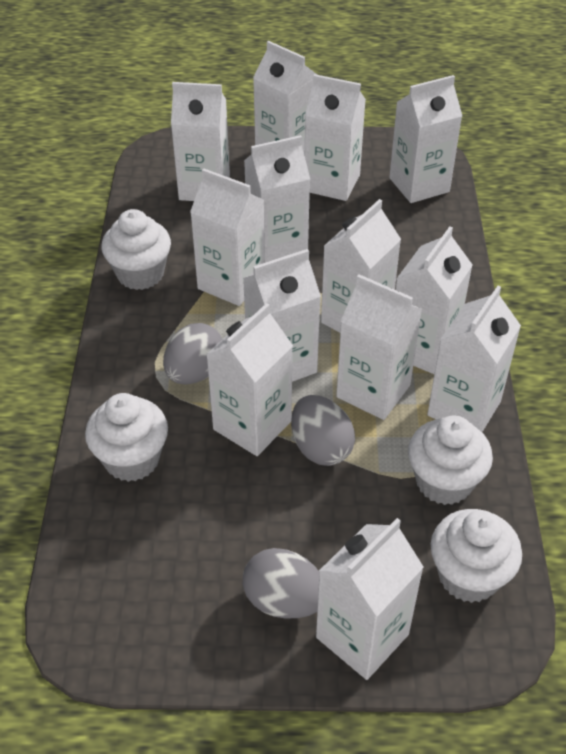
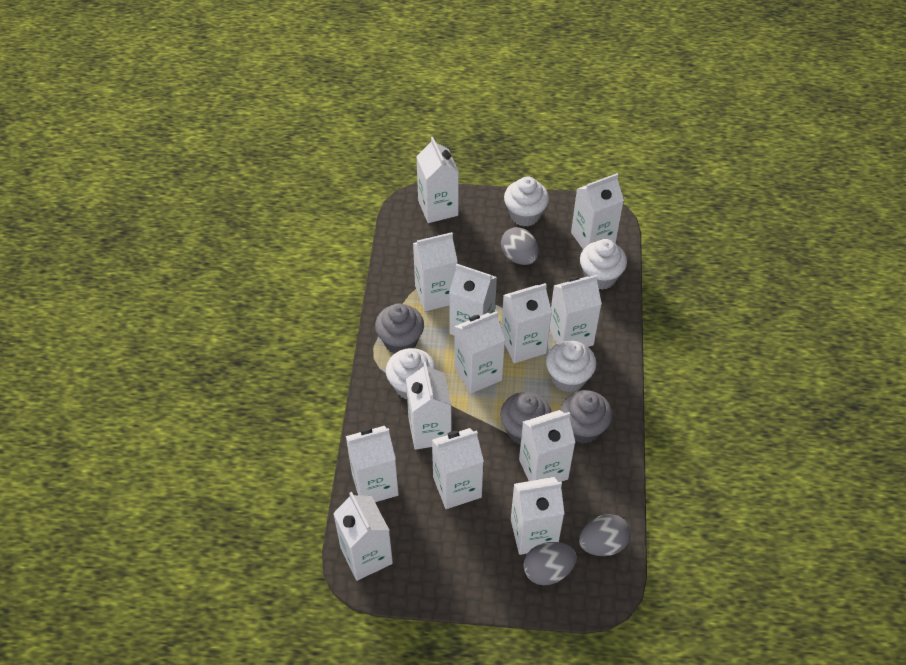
grey cupcake: 0 -> 3

